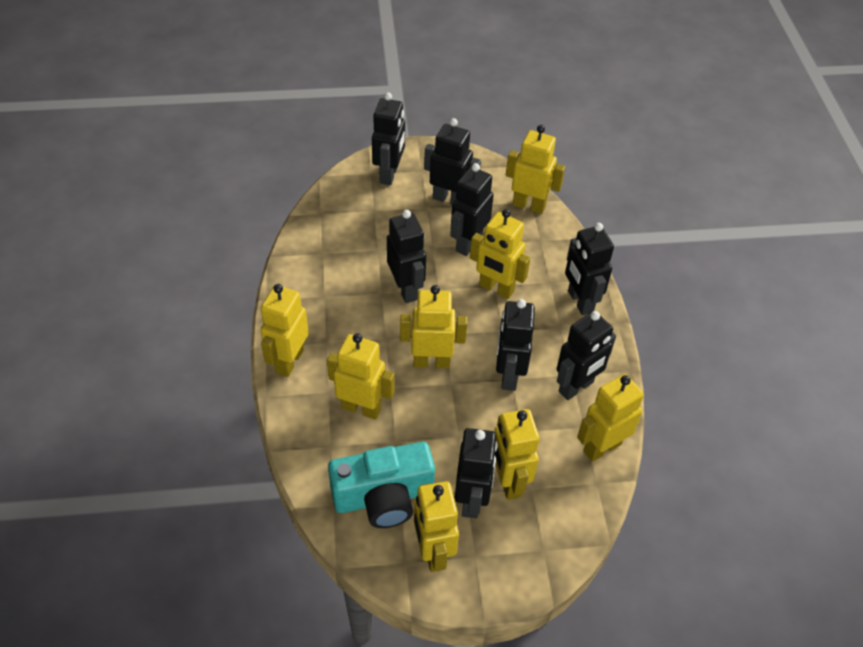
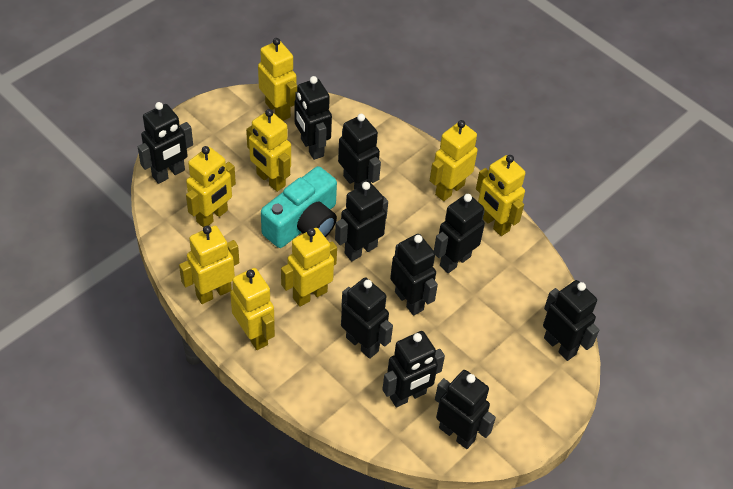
black robot: 8 -> 10

